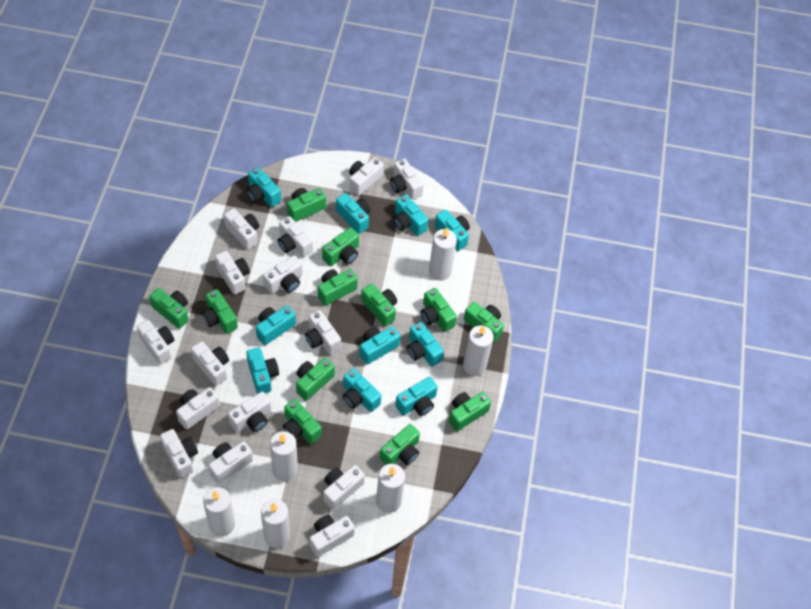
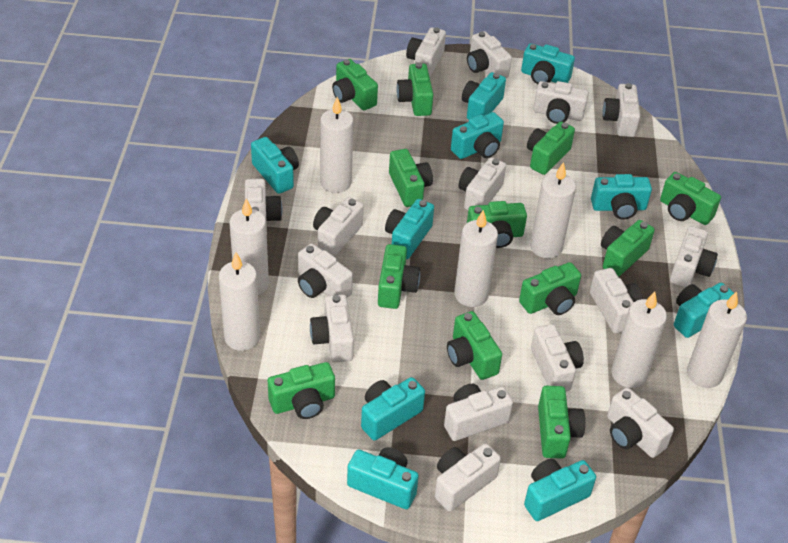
white candle: 6 -> 7

